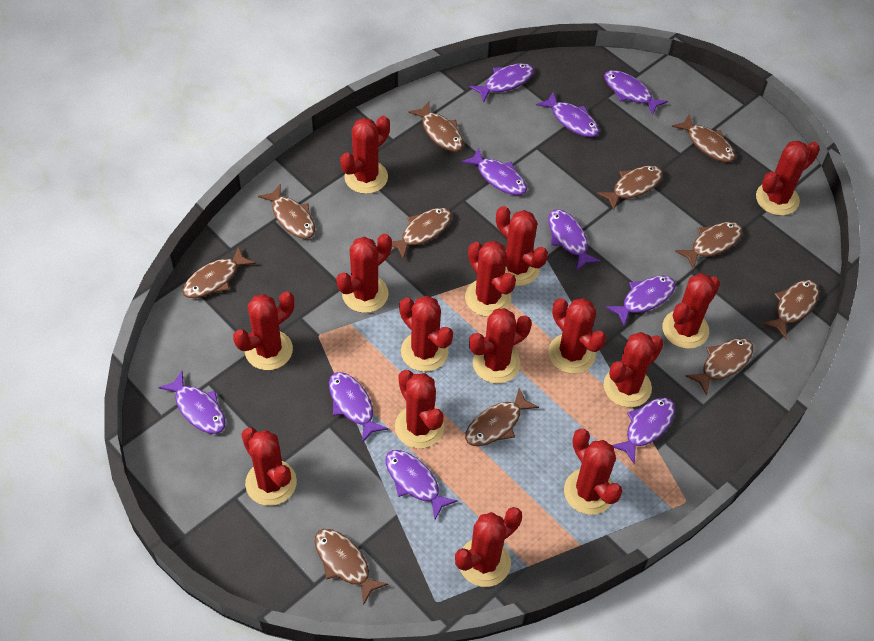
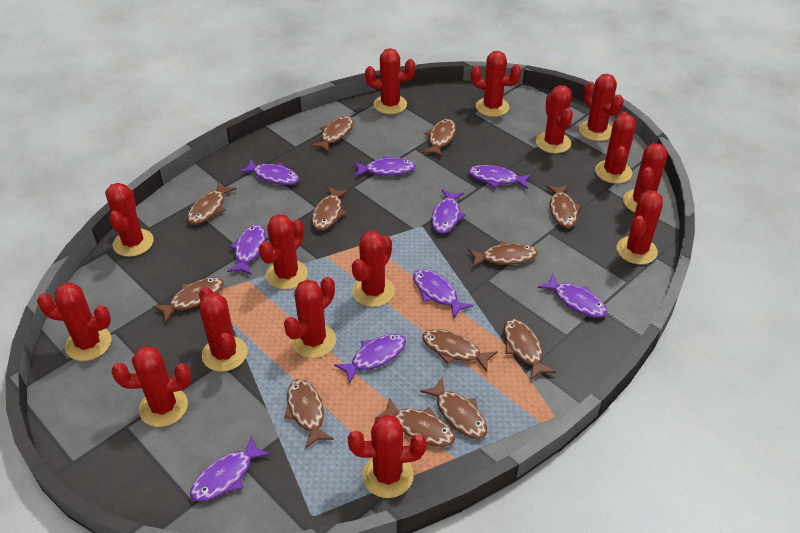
brown fish: 11 -> 12
purple fish: 10 -> 9

